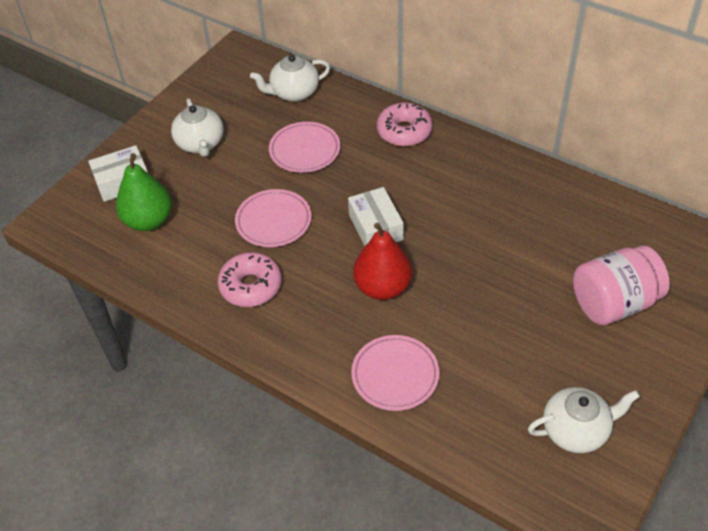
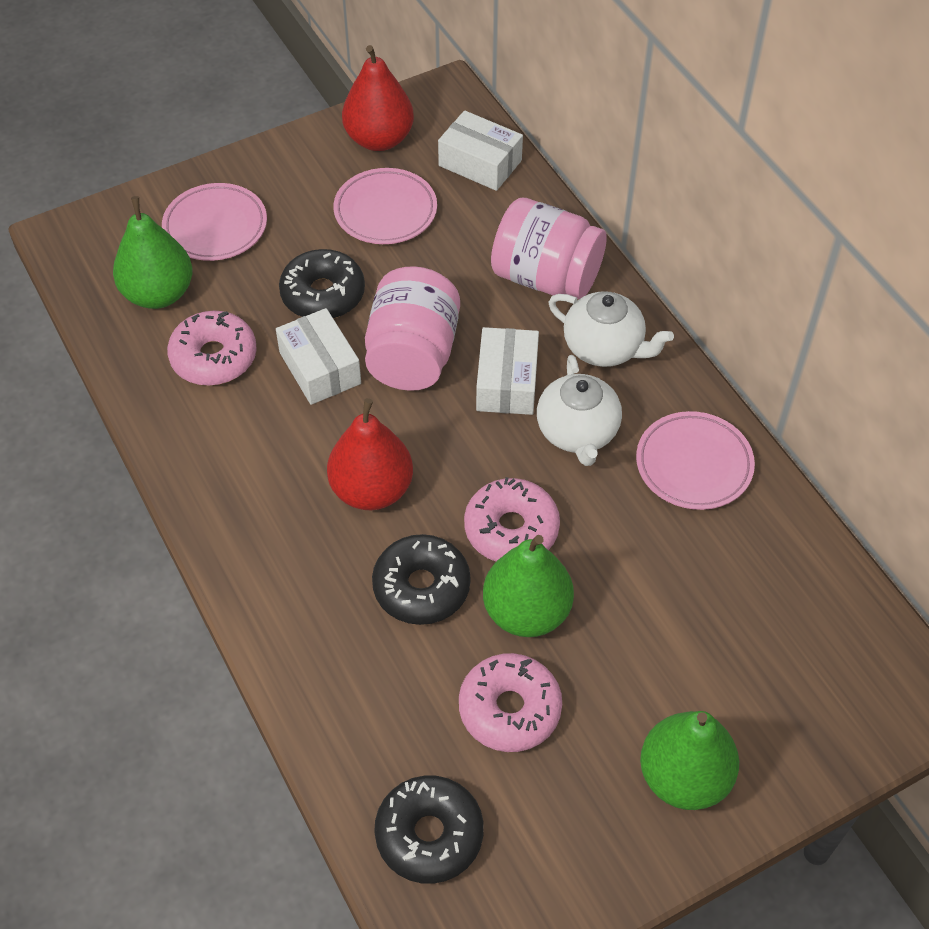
black donut: 0 -> 3
green pear: 1 -> 3
pink donut: 2 -> 3
pink jar: 1 -> 2
red pear: 1 -> 2
white box: 2 -> 3
white teapot: 3 -> 2

